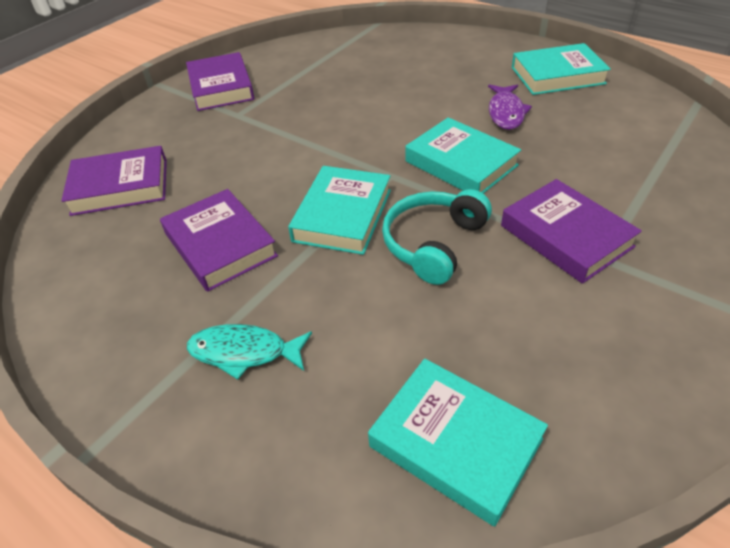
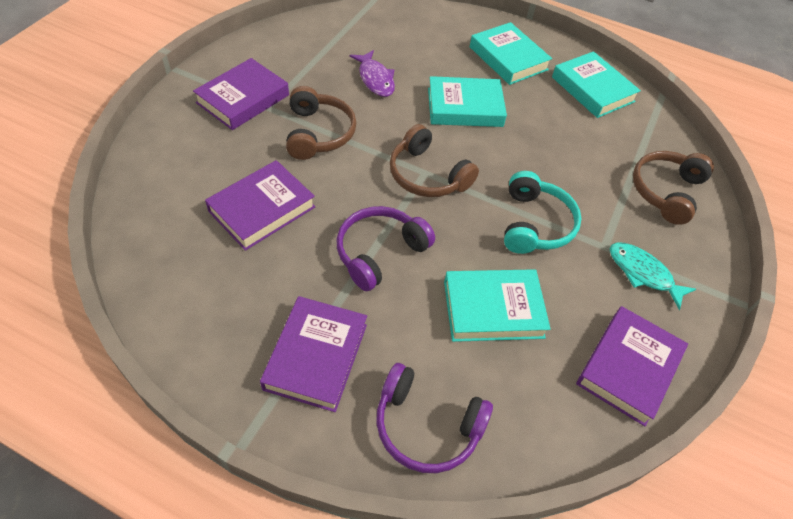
brown headphones: 0 -> 3
purple headphones: 0 -> 2

